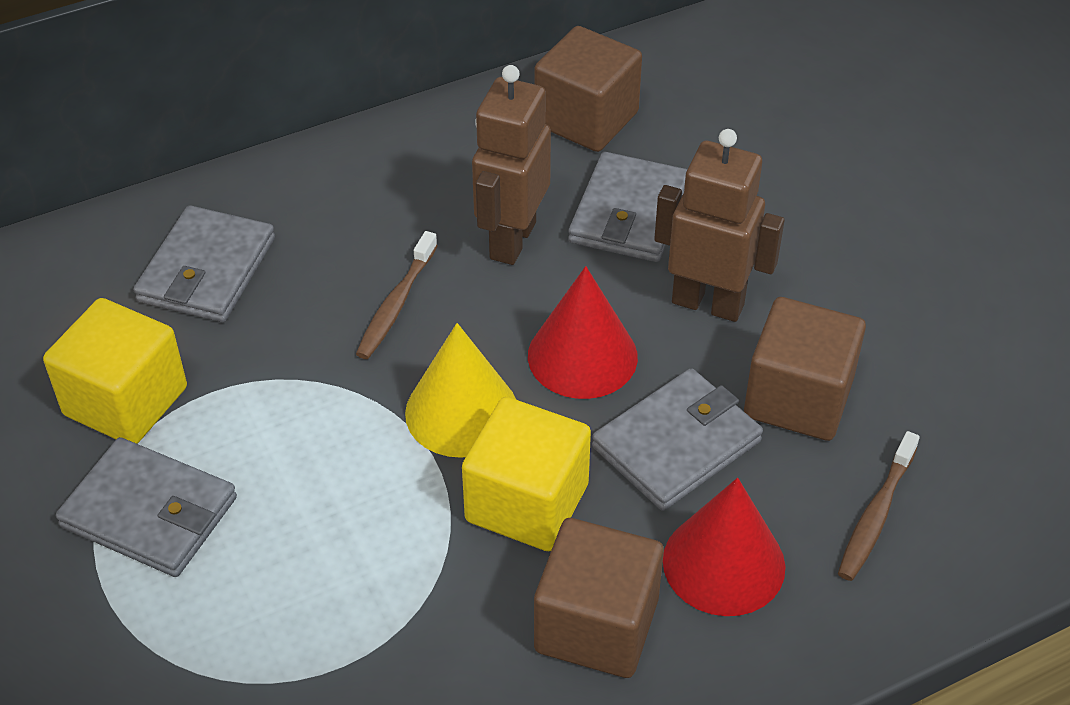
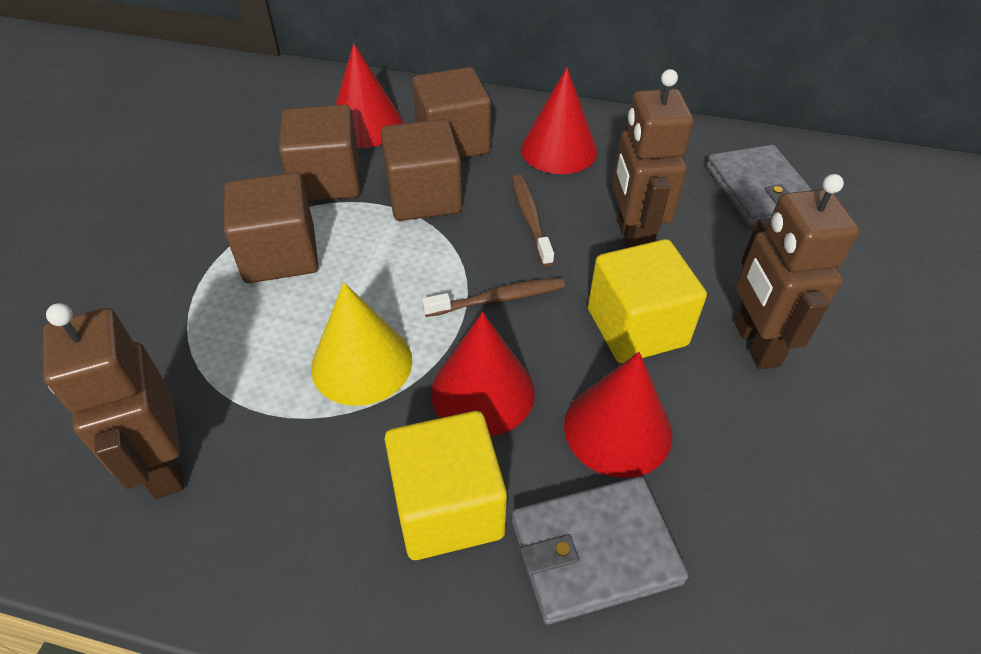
brown cube: 3 -> 4
brown robot: 2 -> 3
grey wallet: 4 -> 2
red cone: 2 -> 4

